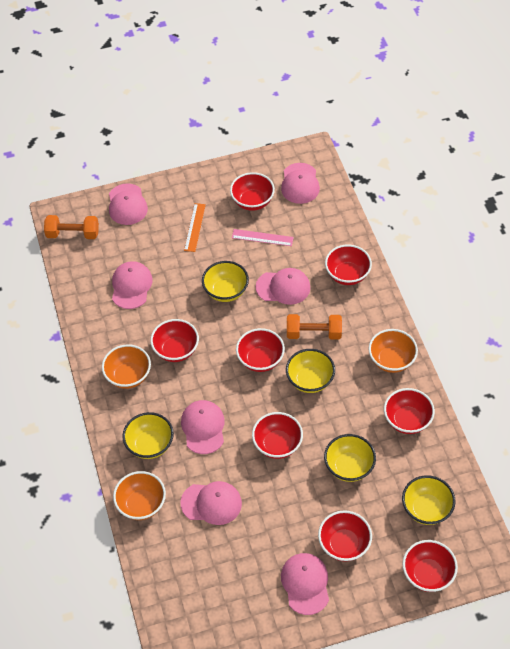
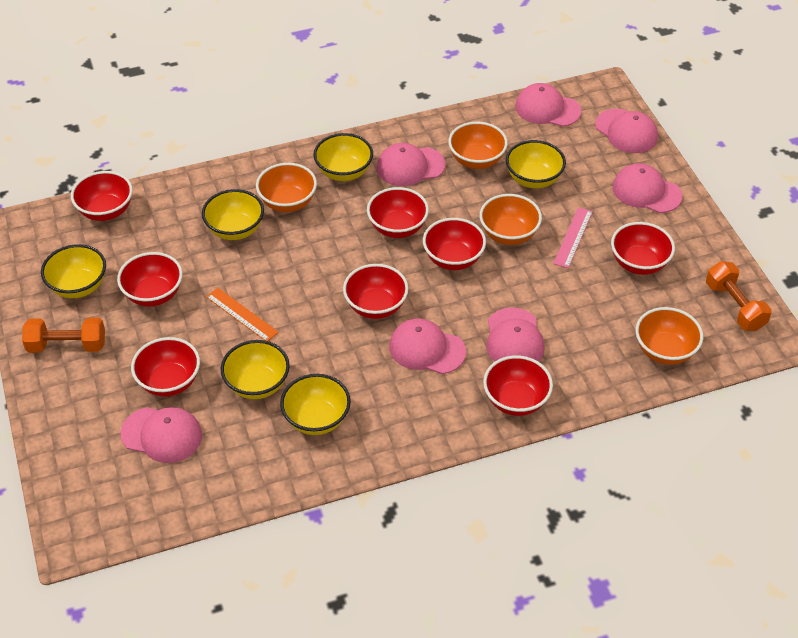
orange bowl: 3 -> 4
yellow bowl: 5 -> 6

